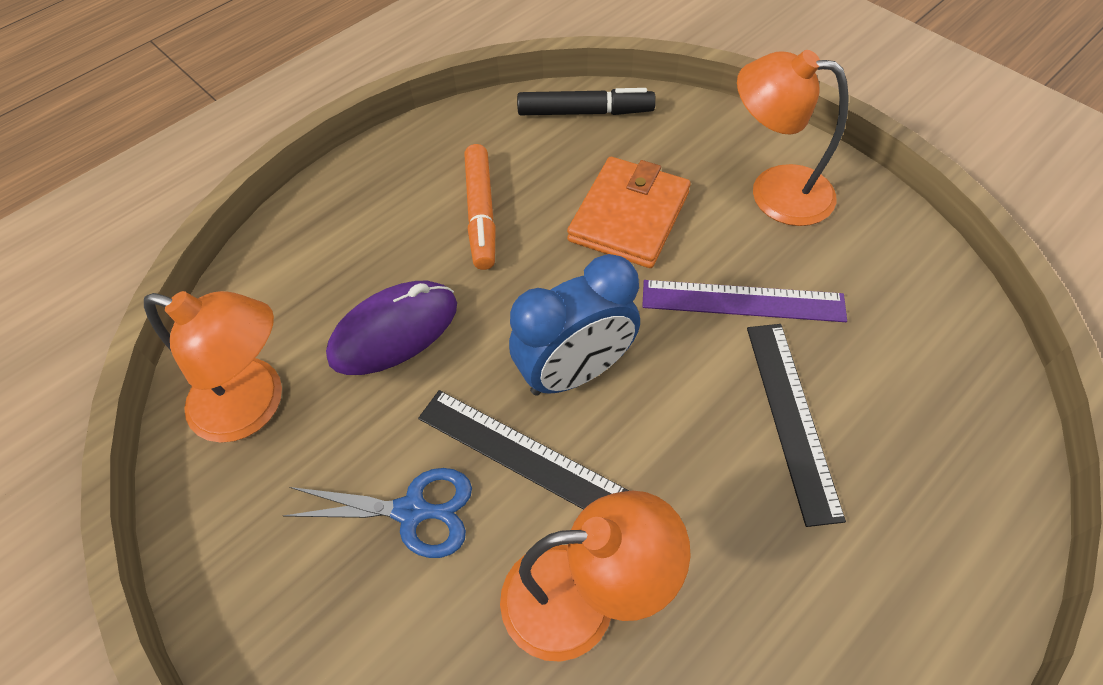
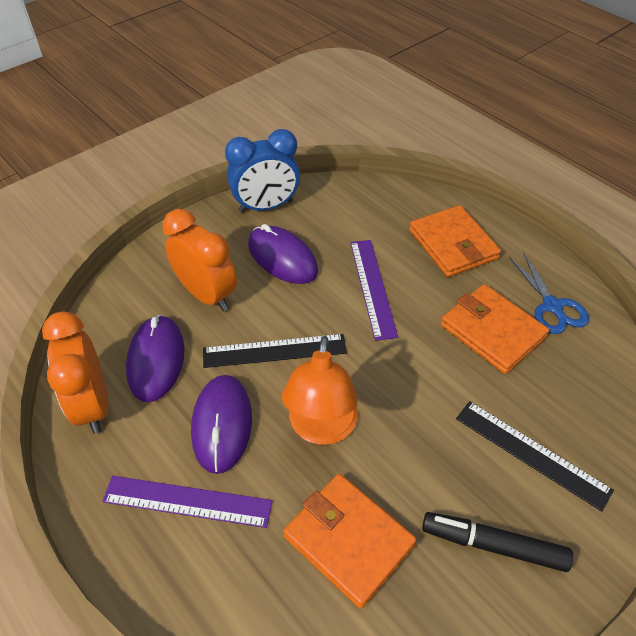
orange clock: 0 -> 2
orange lamp: 3 -> 1
orange marker: 1 -> 0
orange wallet: 1 -> 3
purple mouse: 1 -> 3
purple ruler: 1 -> 2

